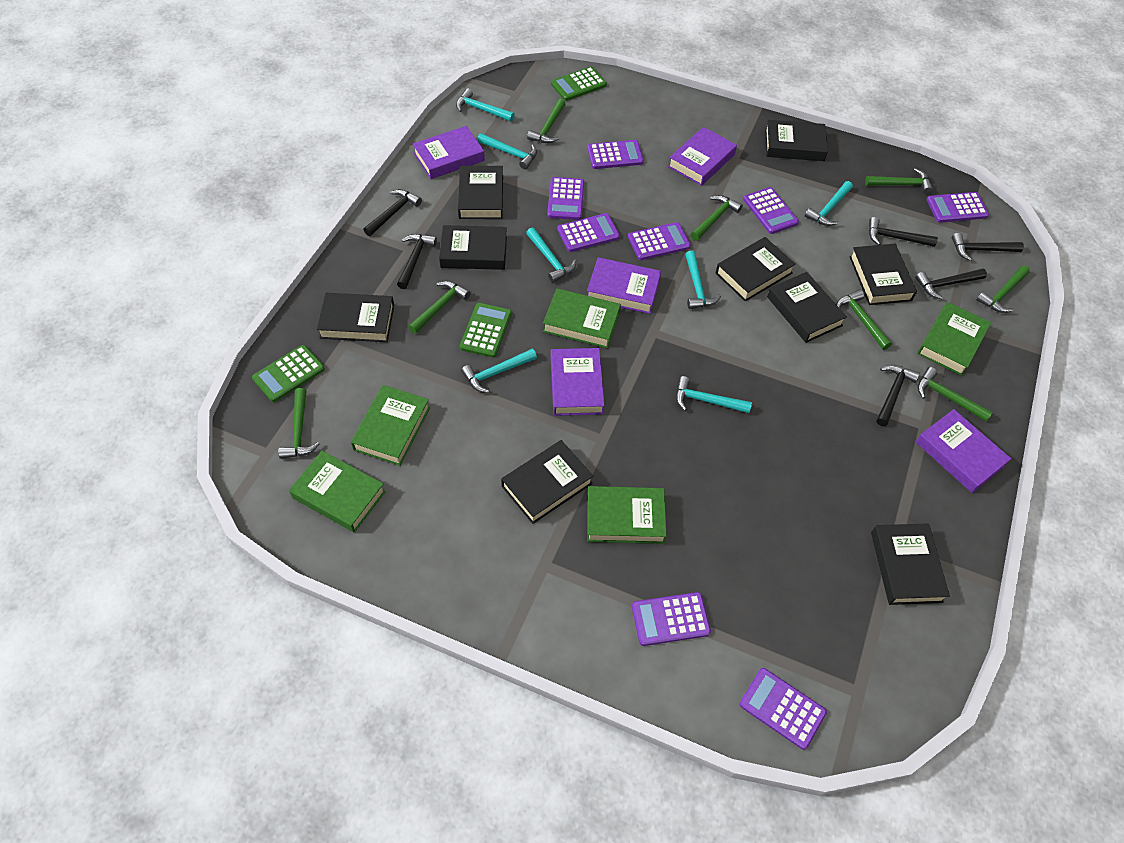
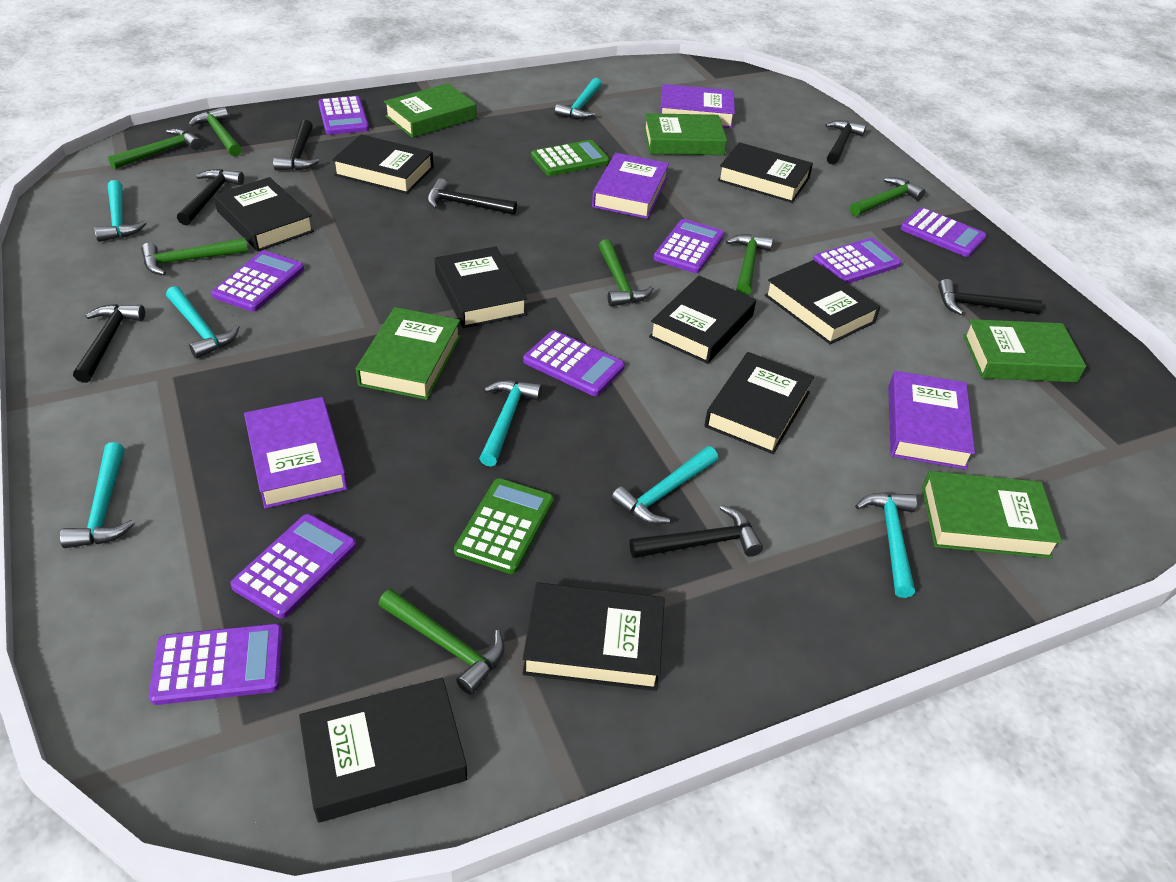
black hammer: 6 -> 7
green calculator: 3 -> 2
green hammer: 8 -> 7
purple book: 5 -> 4

